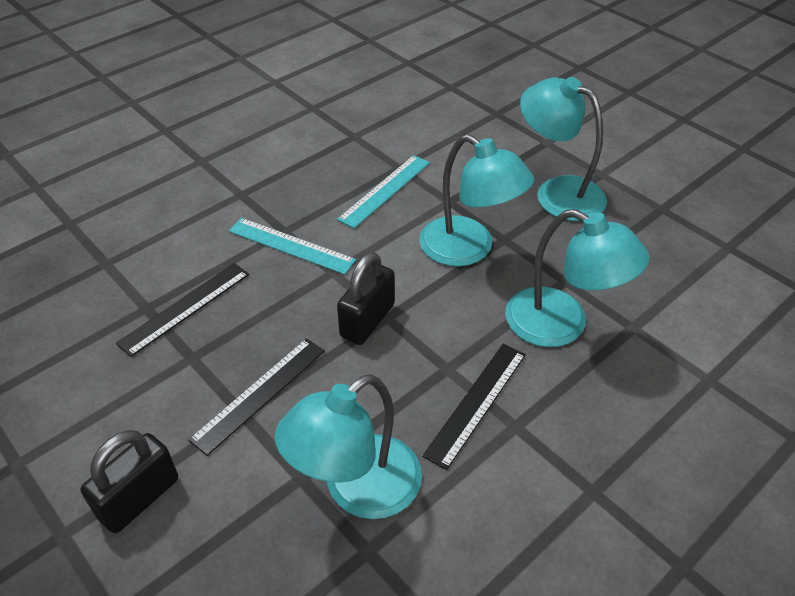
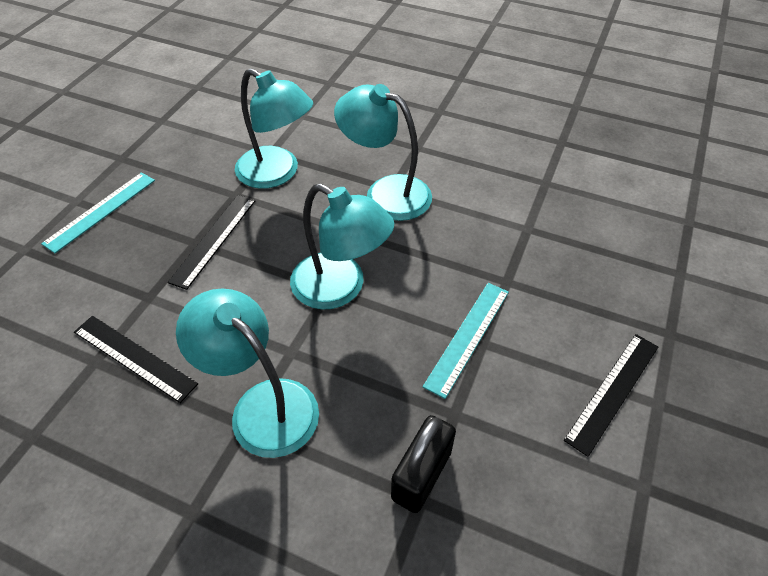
black padlock: 2 -> 1

